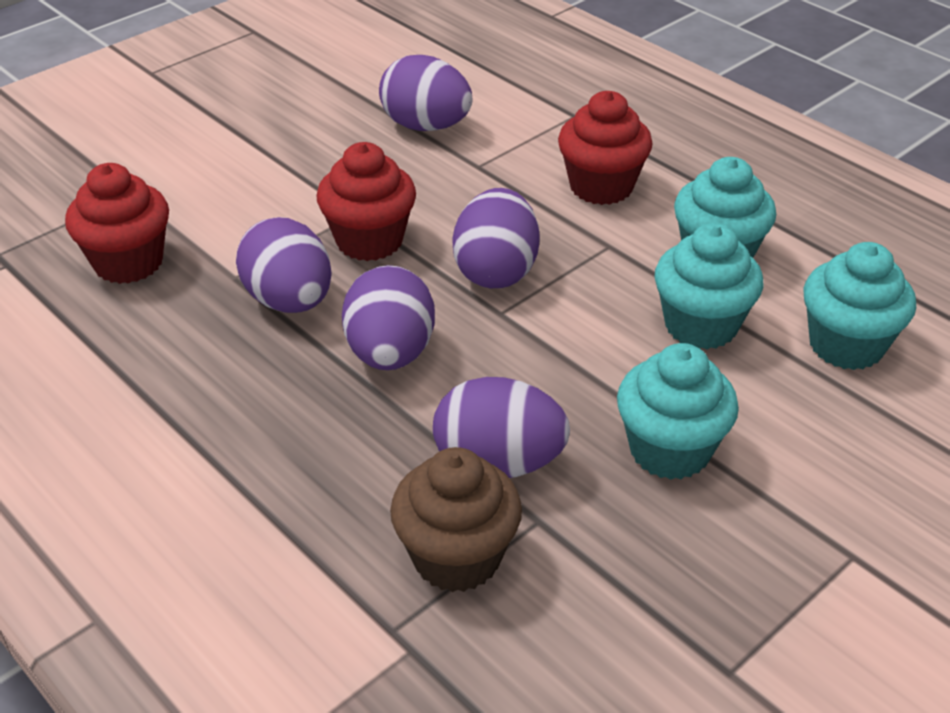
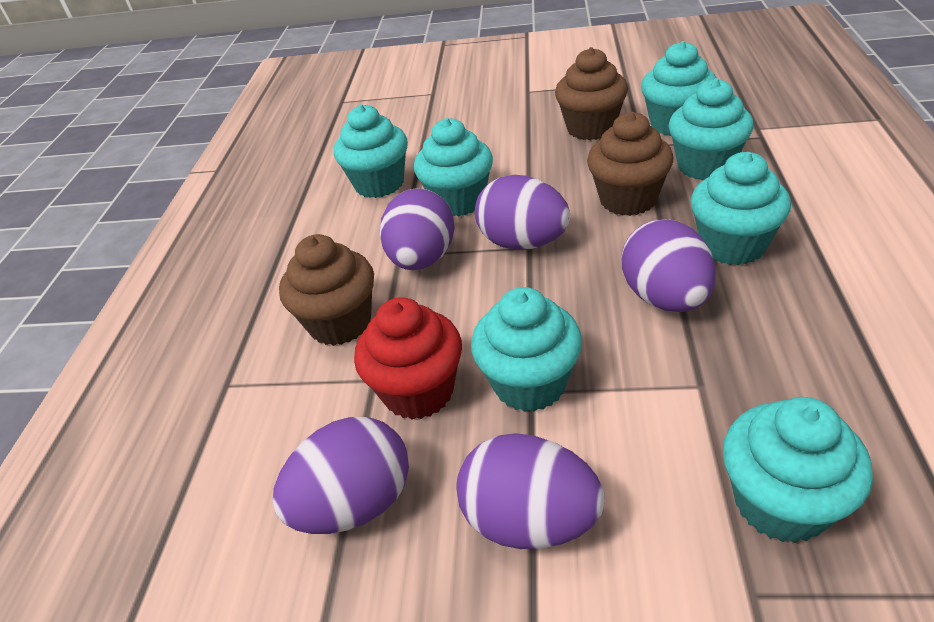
brown cupcake: 1 -> 3
red cupcake: 3 -> 1
turquoise cupcake: 4 -> 7

